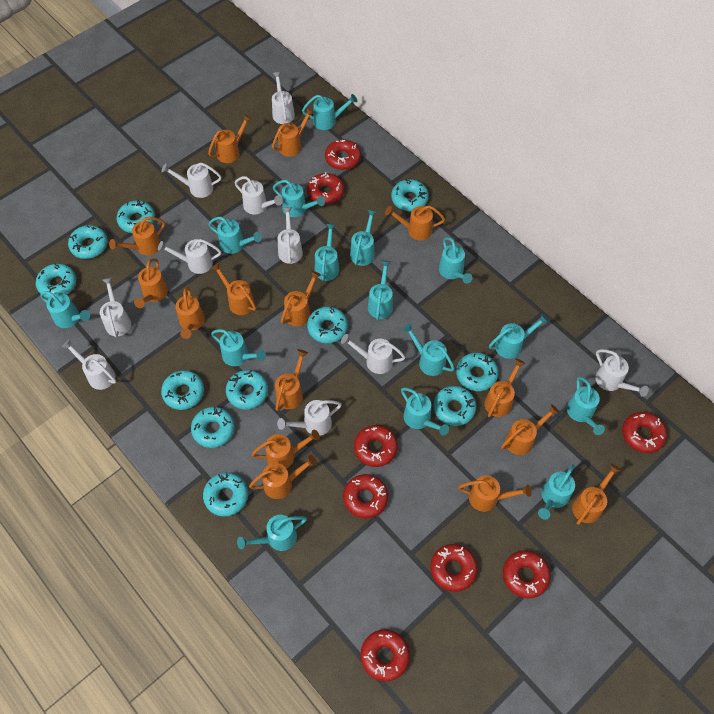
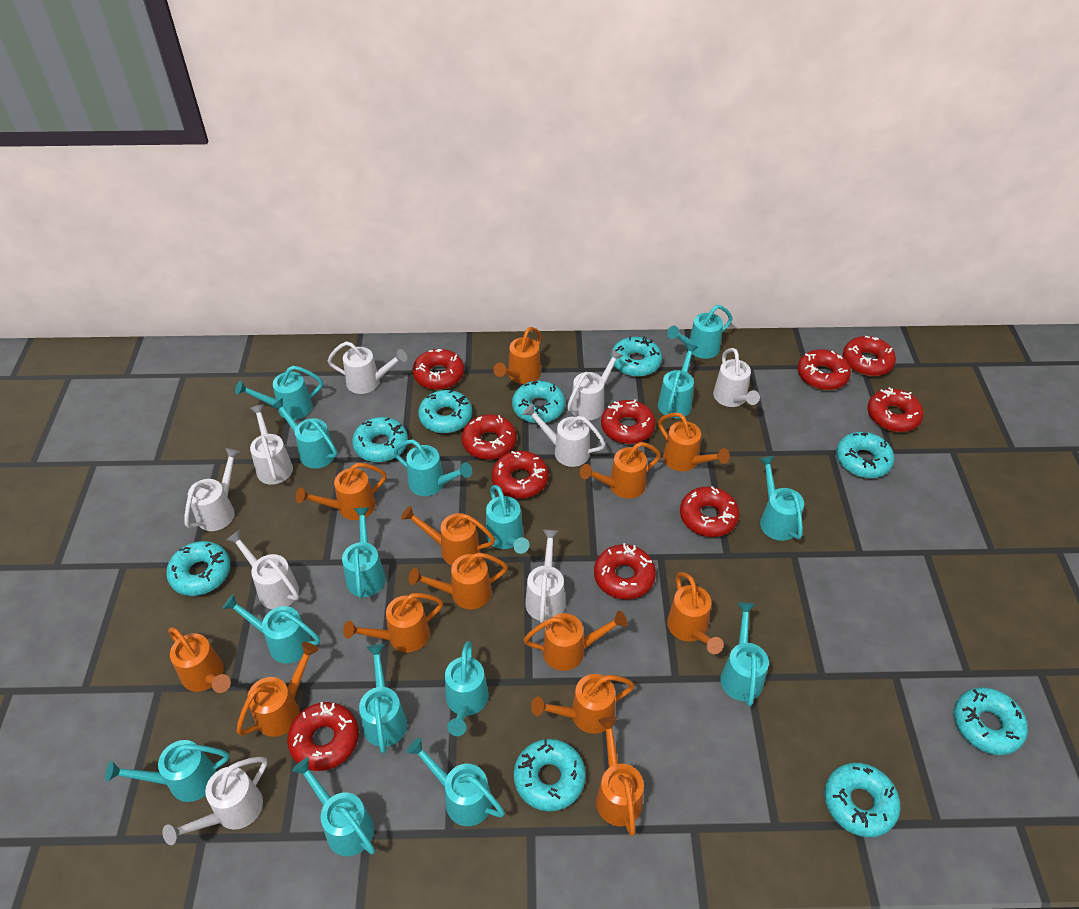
orange watering can: 15 -> 13
red donut: 8 -> 10
turquoise donut: 11 -> 9
white watering can: 10 -> 9

